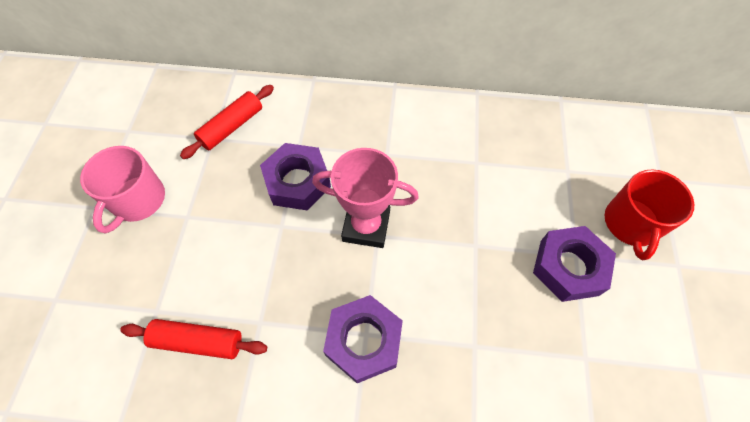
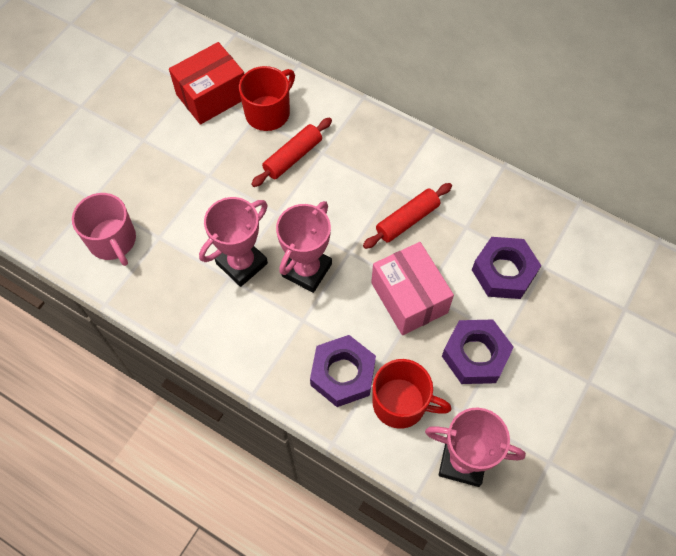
pink box: 0 -> 1
pink trophy: 1 -> 3
red box: 0 -> 1
red mug: 1 -> 2

